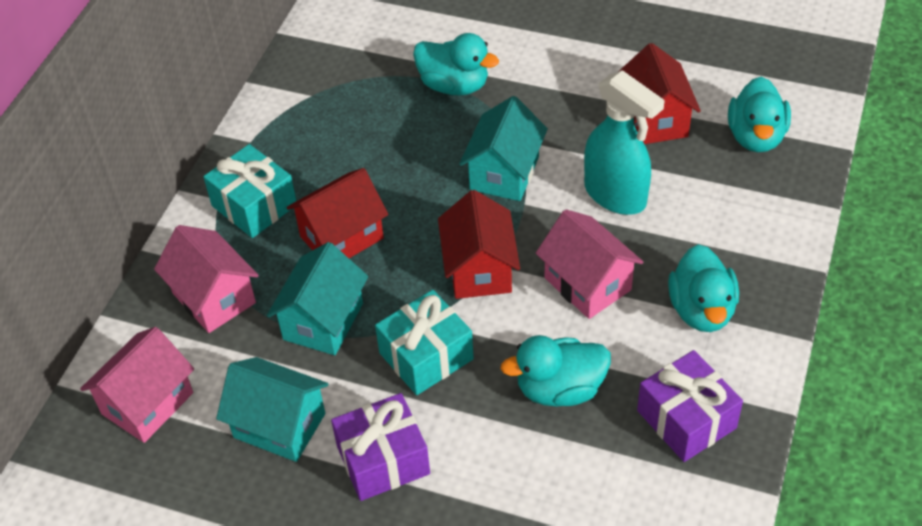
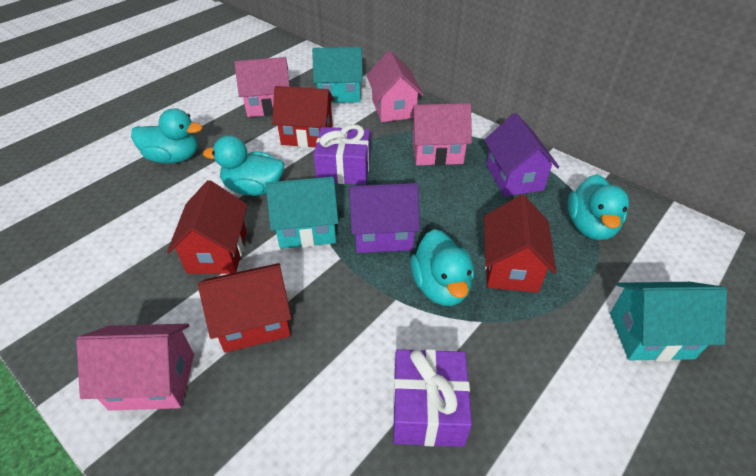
pink house: 3 -> 4
purple house: 0 -> 2
red house: 3 -> 4
turquoise gift: 2 -> 0
turquoise spray bottle: 1 -> 0

